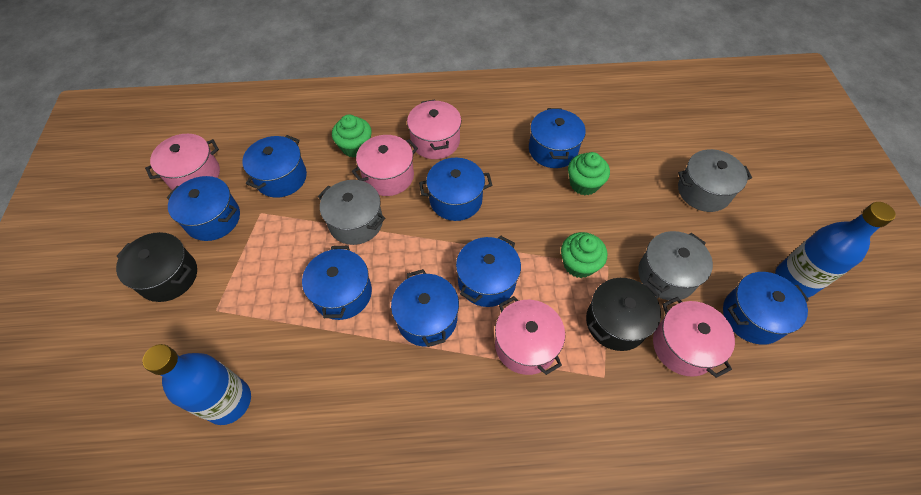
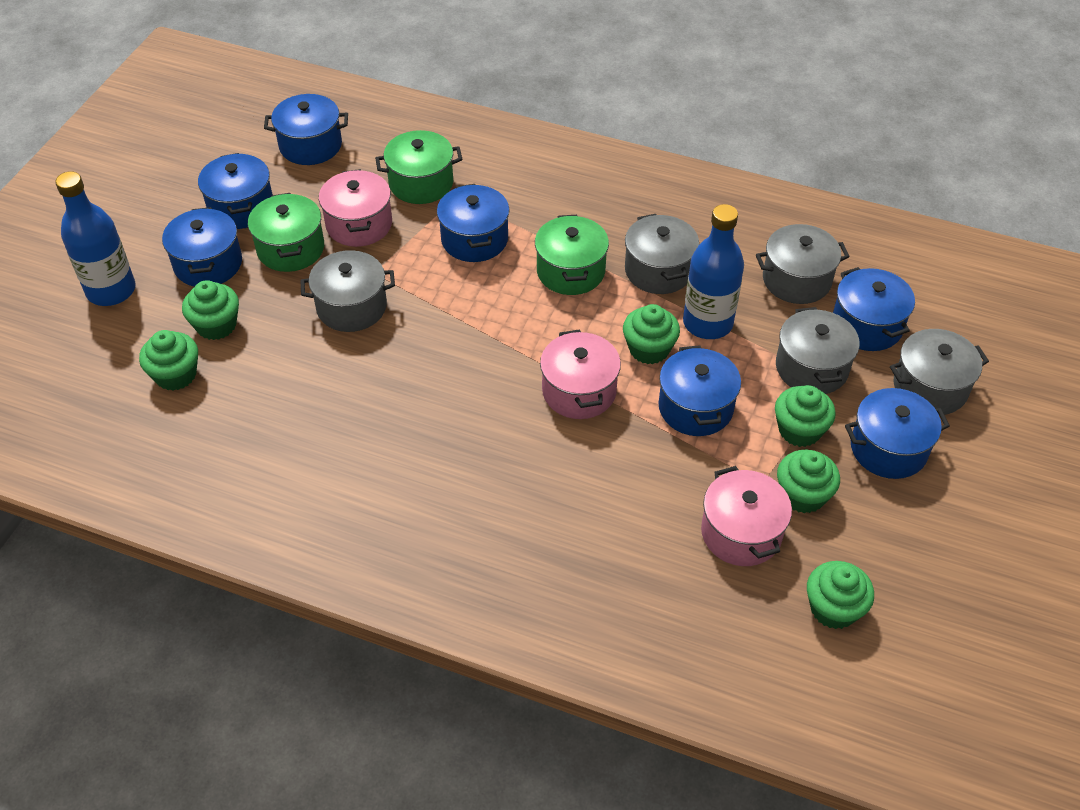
black pot: 2 -> 0
blue pot: 8 -> 7
green cupcake: 3 -> 6
green pot: 0 -> 3
grey pot: 3 -> 5
pink pot: 5 -> 3

